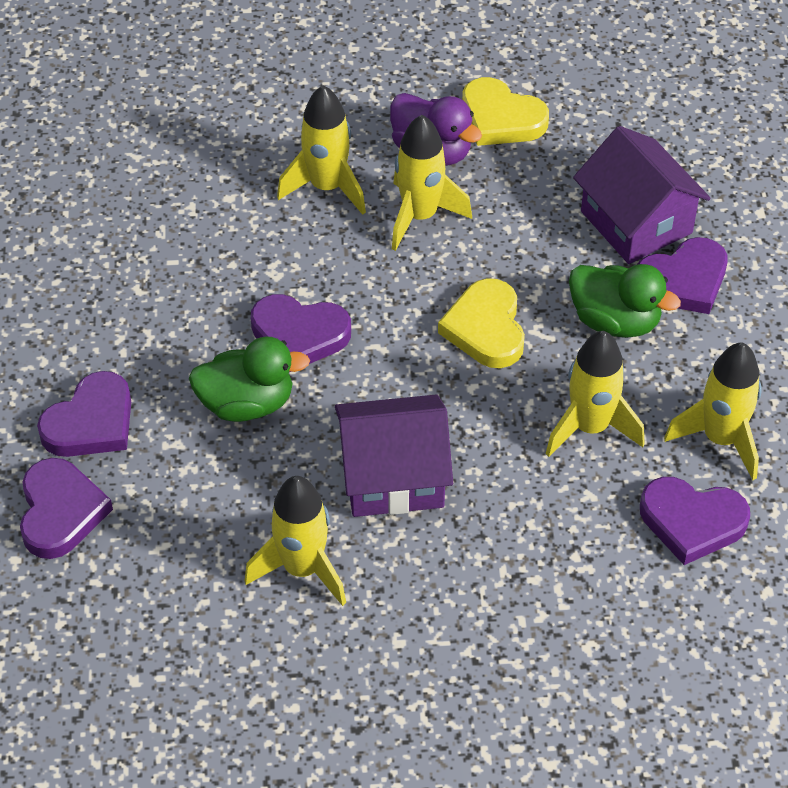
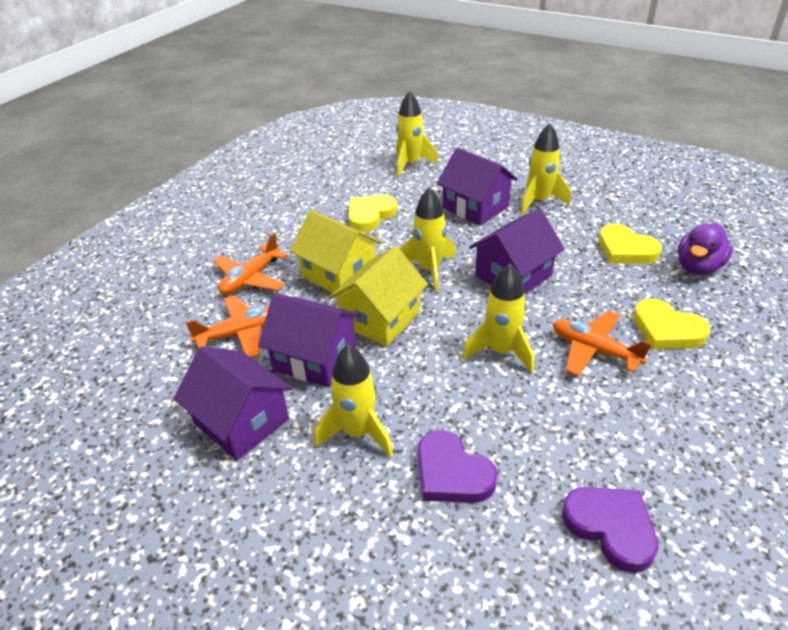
green duck: 2 -> 0
orange plane: 0 -> 3
purple heart: 5 -> 2
purple house: 2 -> 4
yellow heart: 2 -> 3
yellow house: 0 -> 2

